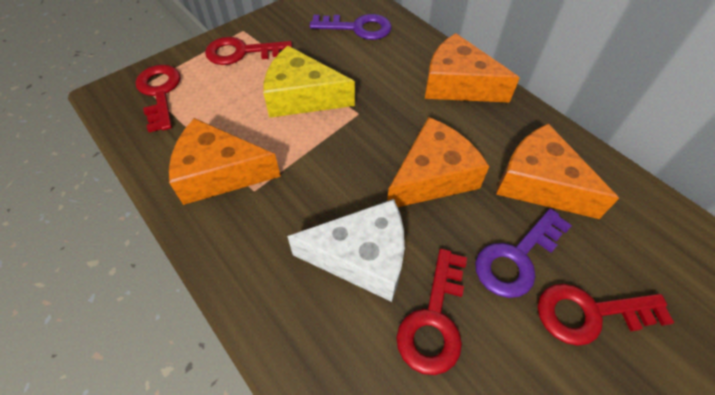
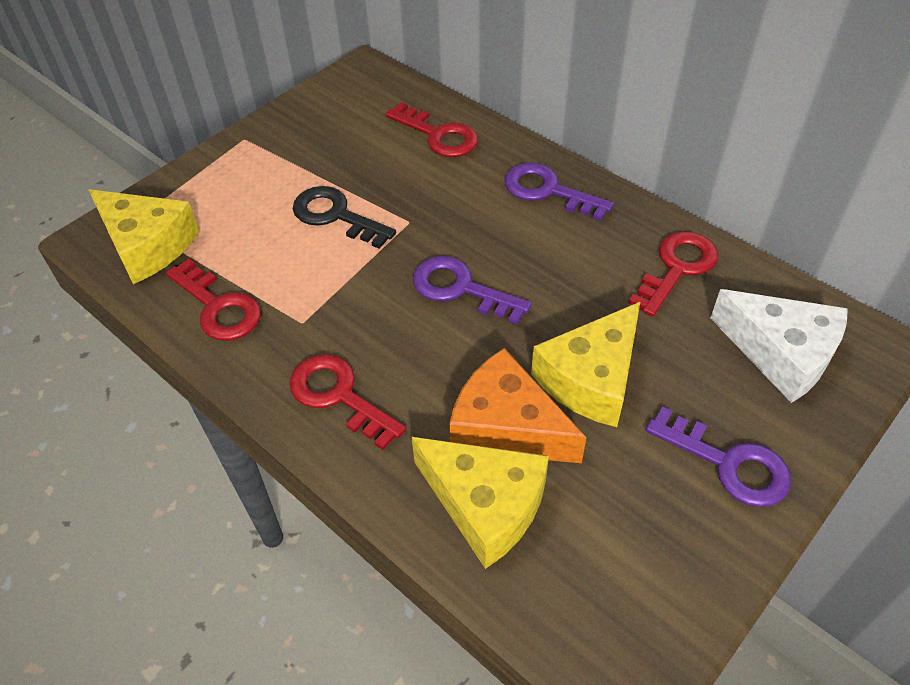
black key: 0 -> 1
orange cheese: 4 -> 1
purple key: 2 -> 3
yellow cheese: 1 -> 3

